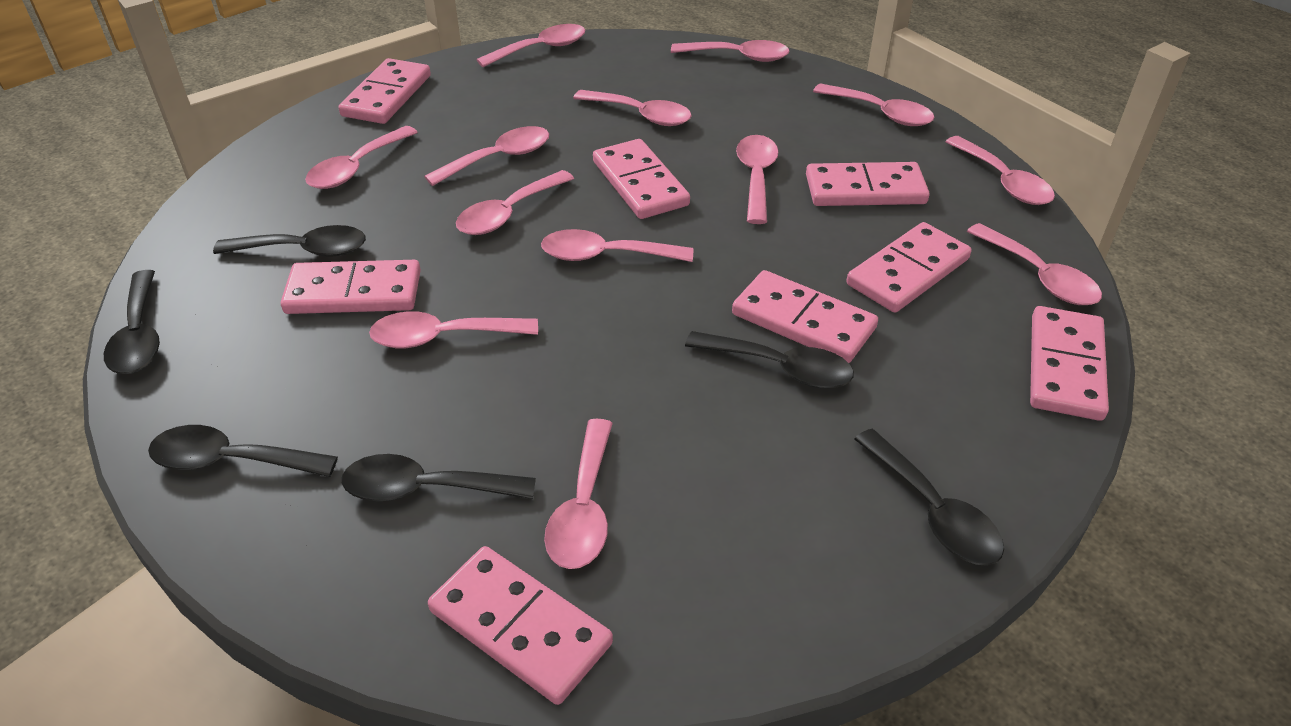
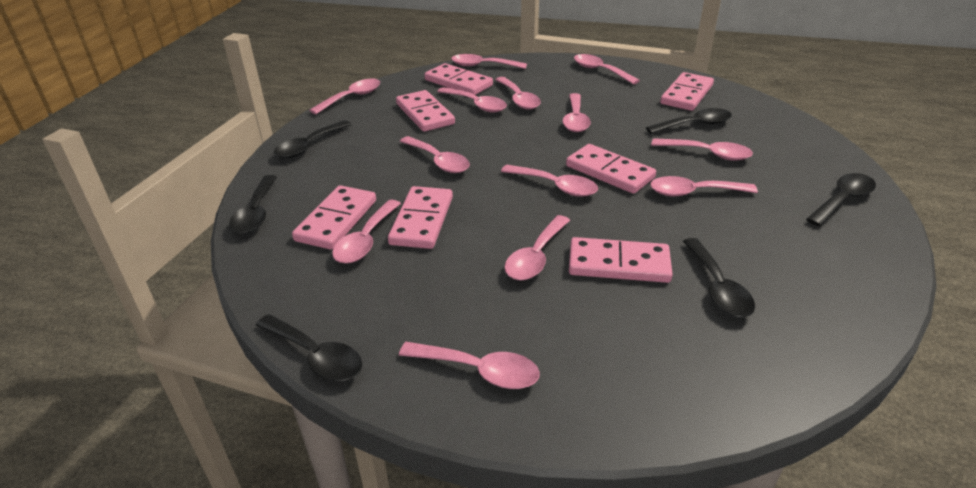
pink domino: 8 -> 7

